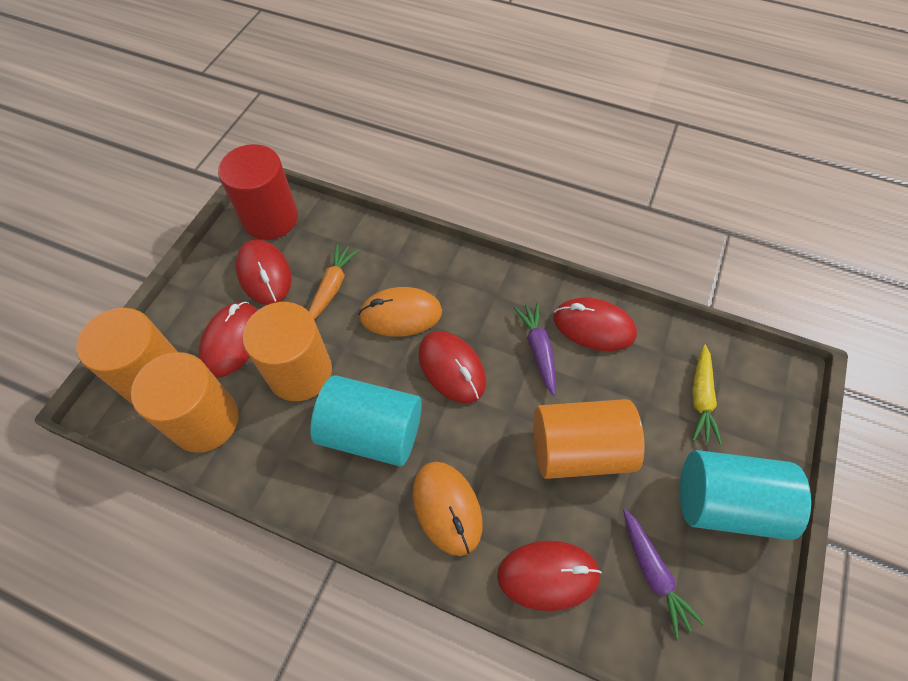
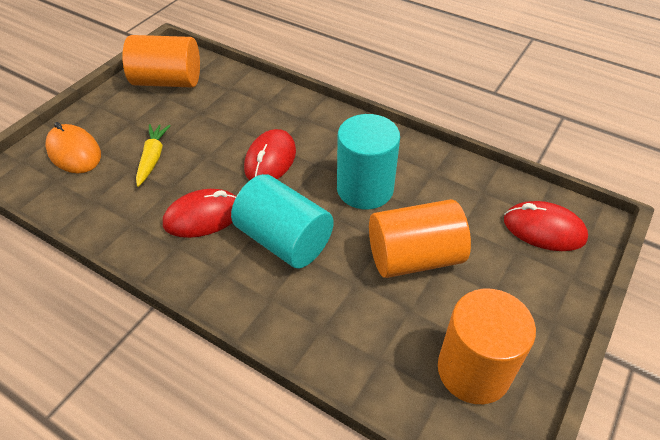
orange carrot: 1 -> 0
orange cylinder: 4 -> 3
orange mouse: 2 -> 1
purple carrot: 2 -> 0
red cylinder: 1 -> 0
red mouse: 5 -> 3

